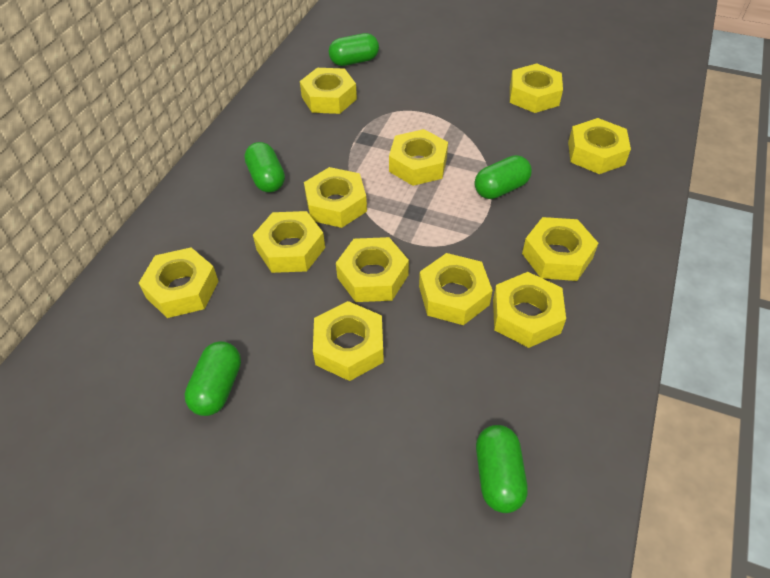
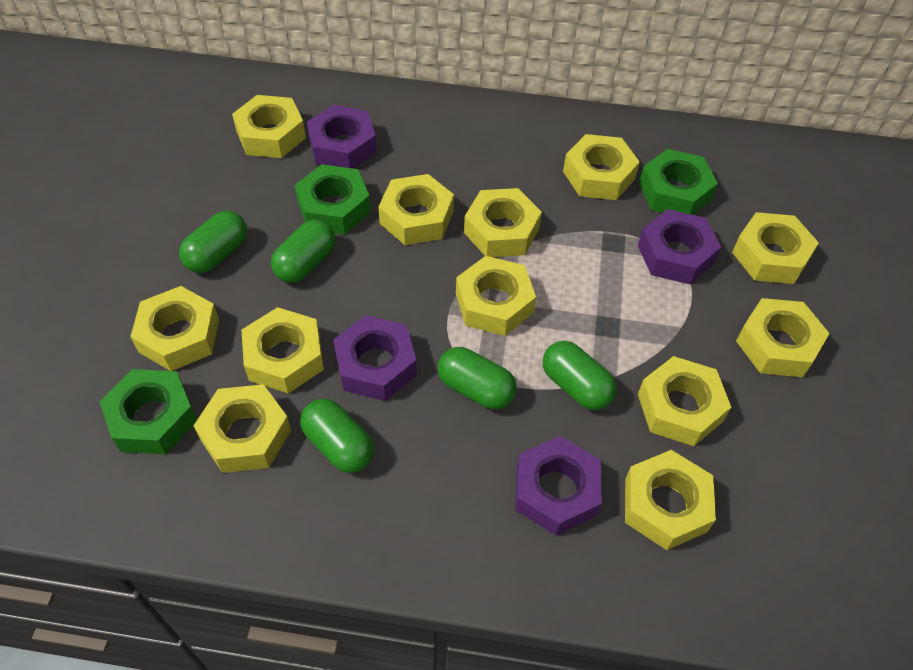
green nut: 0 -> 3
purple nut: 0 -> 4

